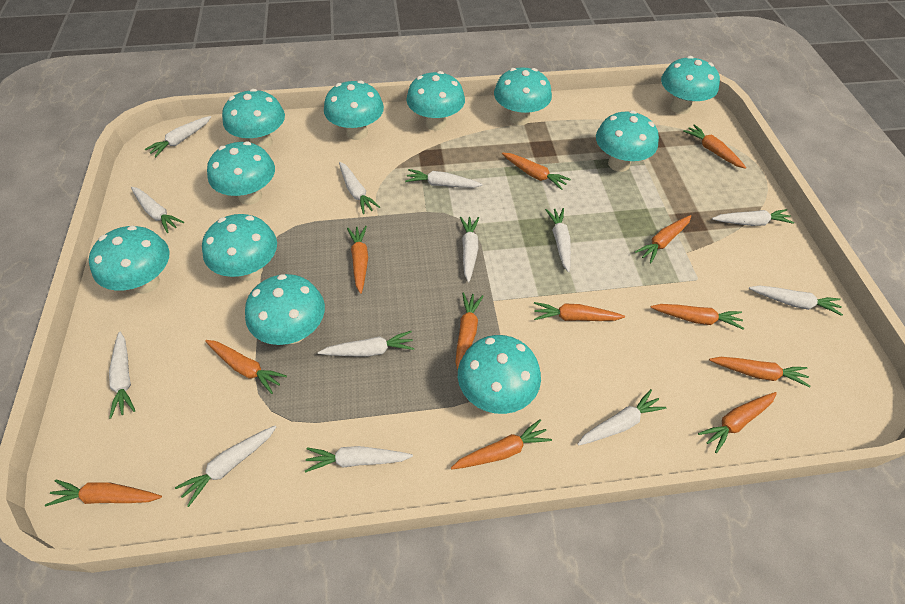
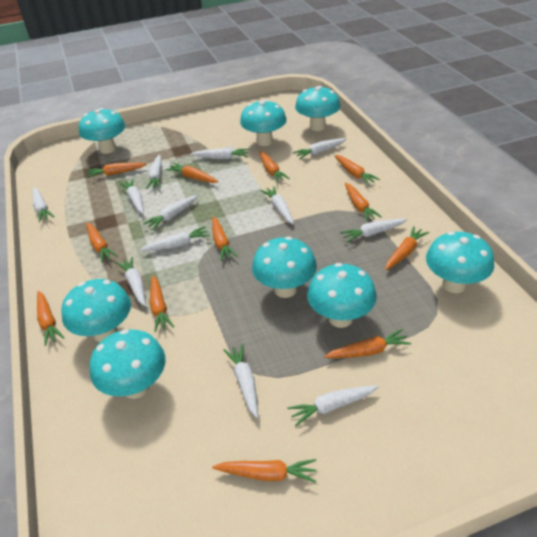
turquoise mushroom: 11 -> 8
white carrot: 13 -> 12

